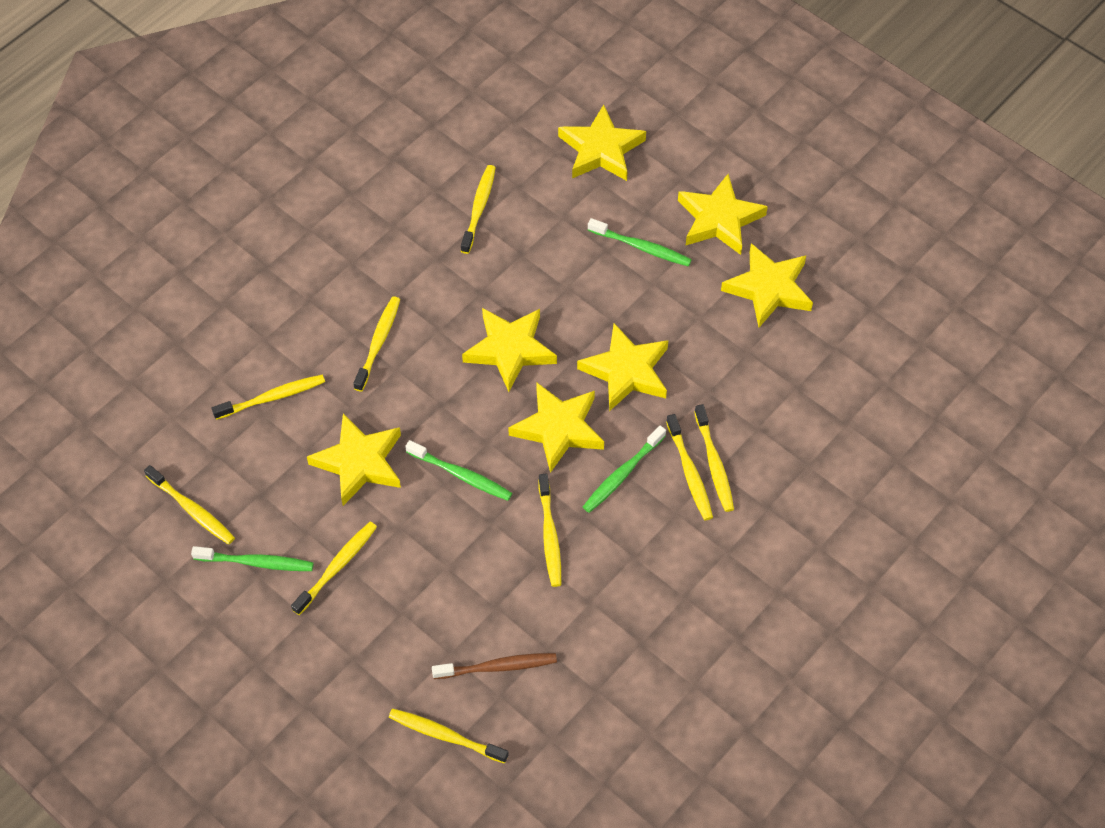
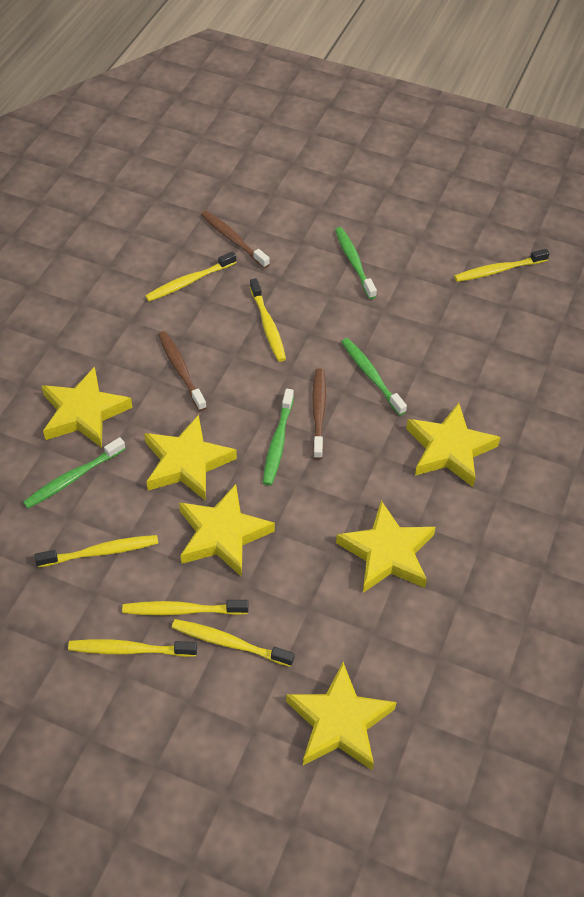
brown toothbrush: 1 -> 3
yellow star: 7 -> 6
yellow toothbrush: 9 -> 7

